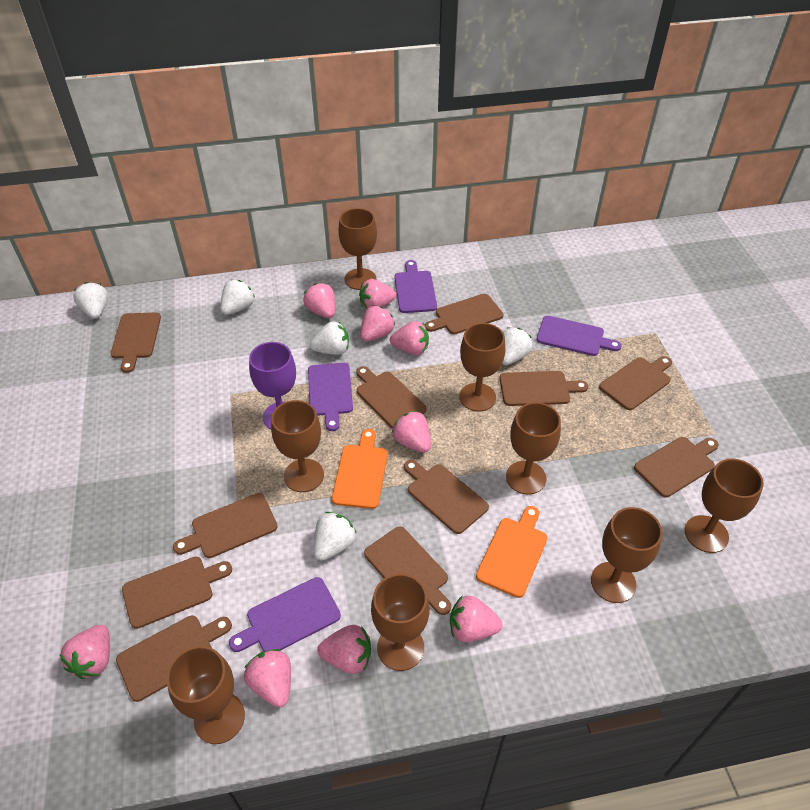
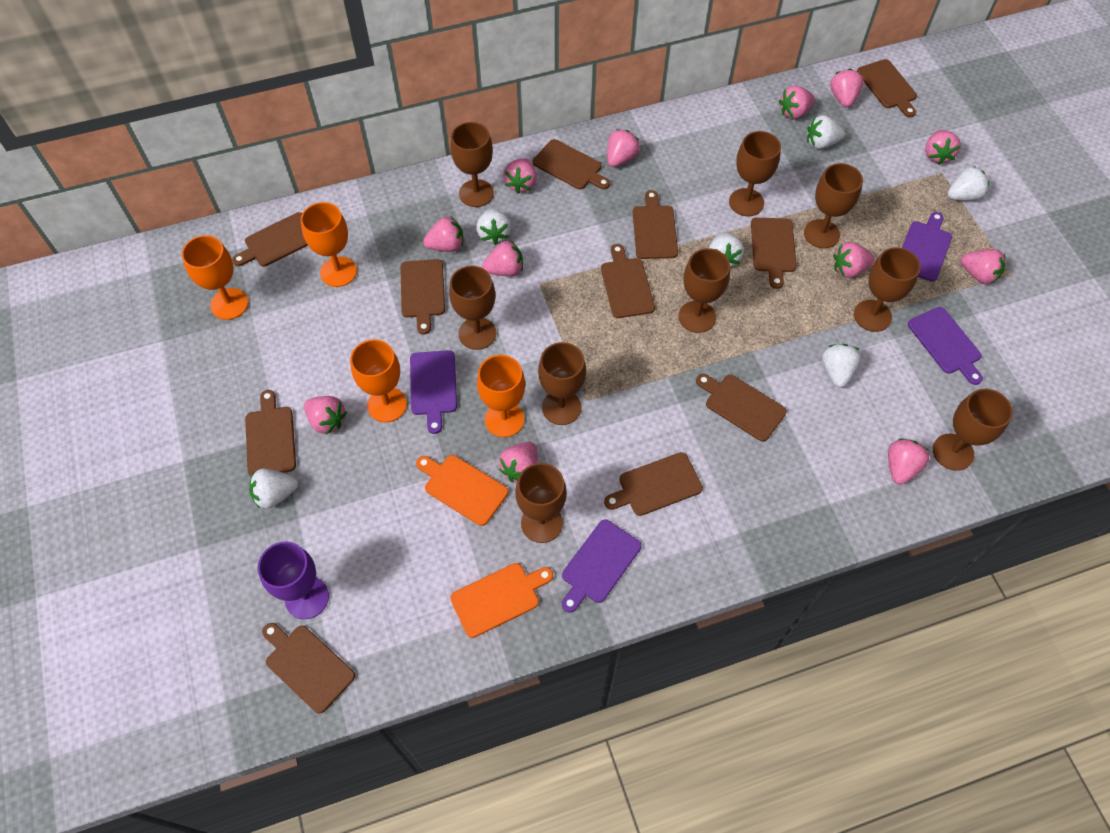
brown goblet: 8 -> 9
orange goblet: 0 -> 4
pink strawberry: 9 -> 12
white strawberry: 5 -> 6

